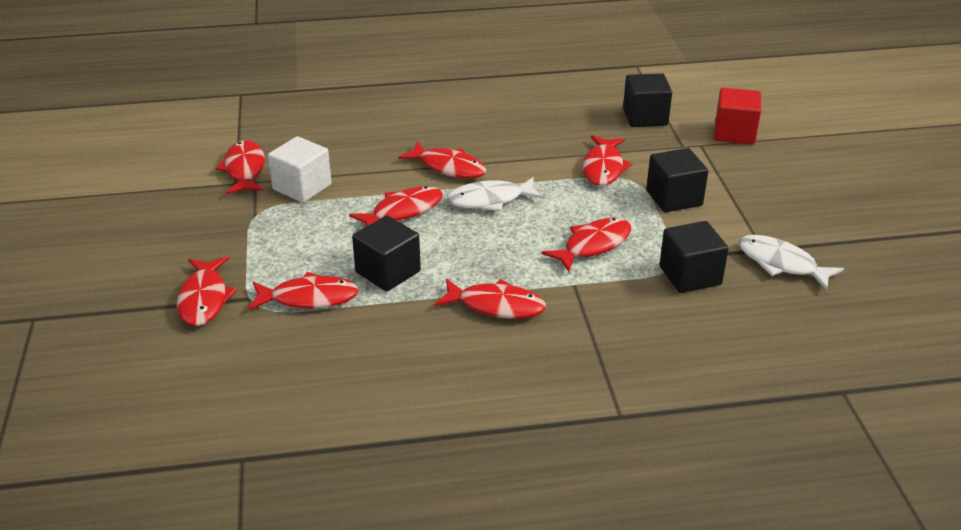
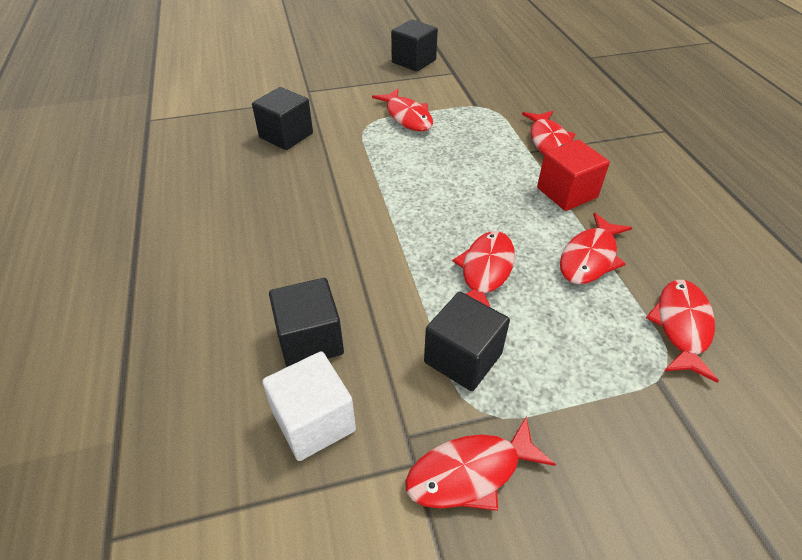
red fish: 8 -> 6
white fish: 2 -> 0

